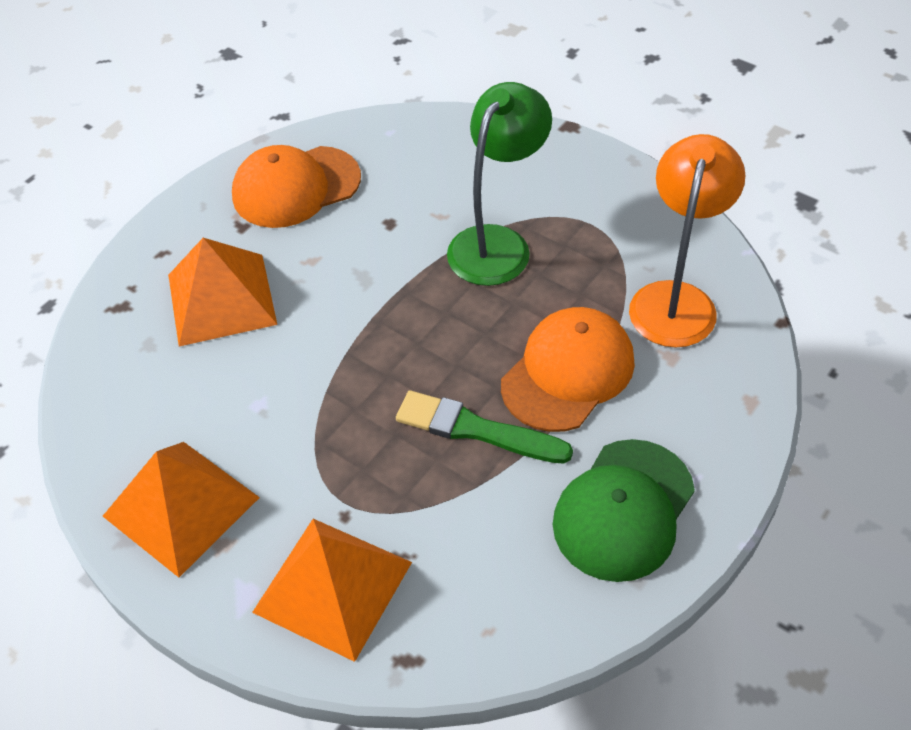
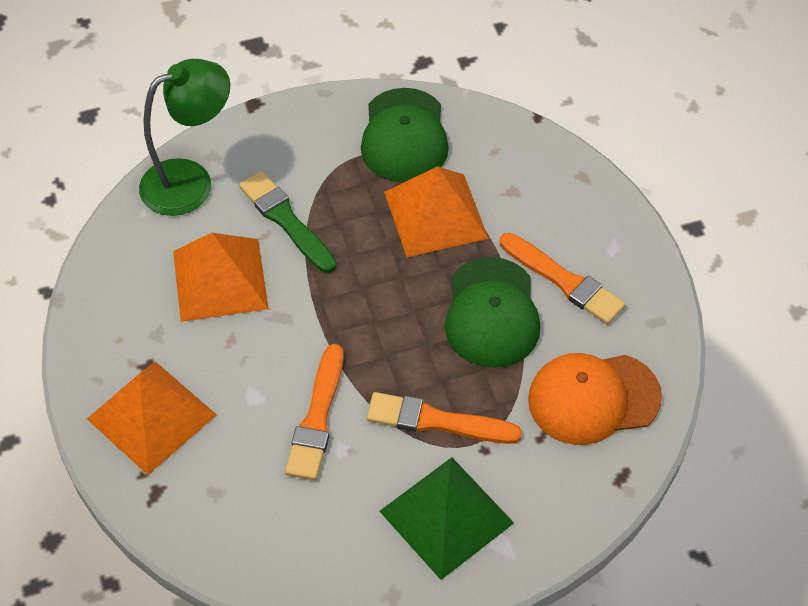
green cap: 1 -> 2
green pyramid: 0 -> 1
orange brush: 0 -> 3
orange cap: 2 -> 1
orange lamp: 1 -> 0

